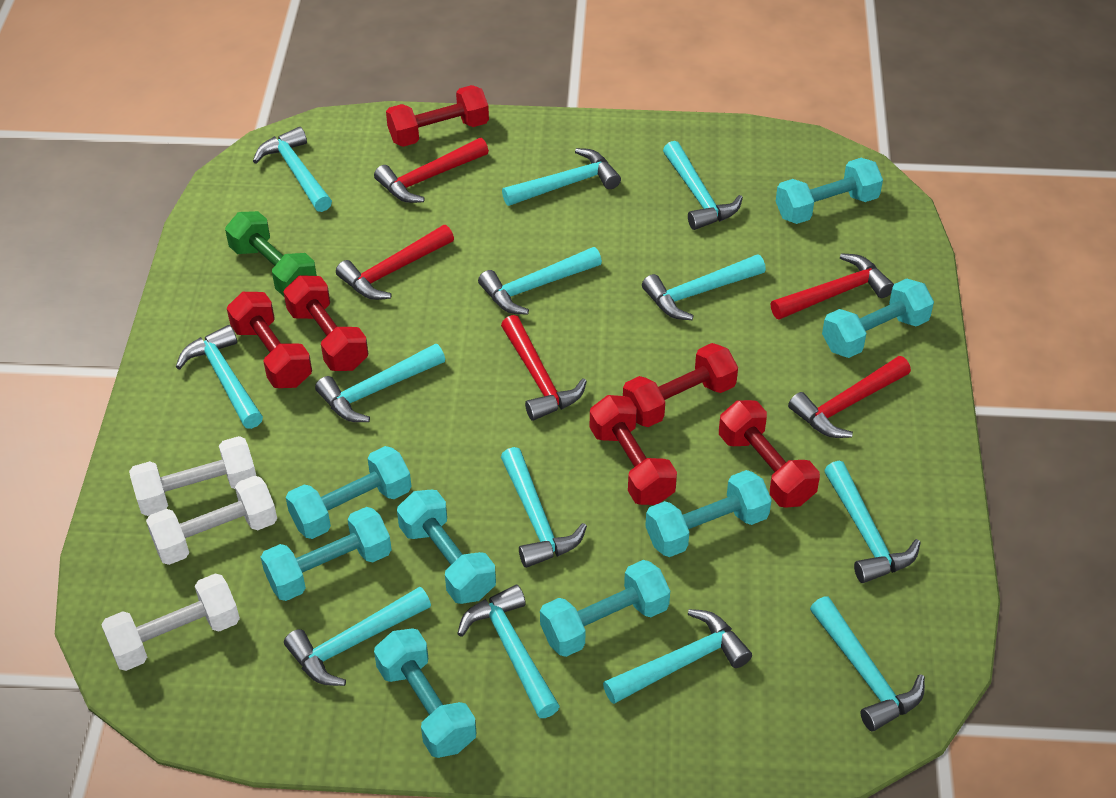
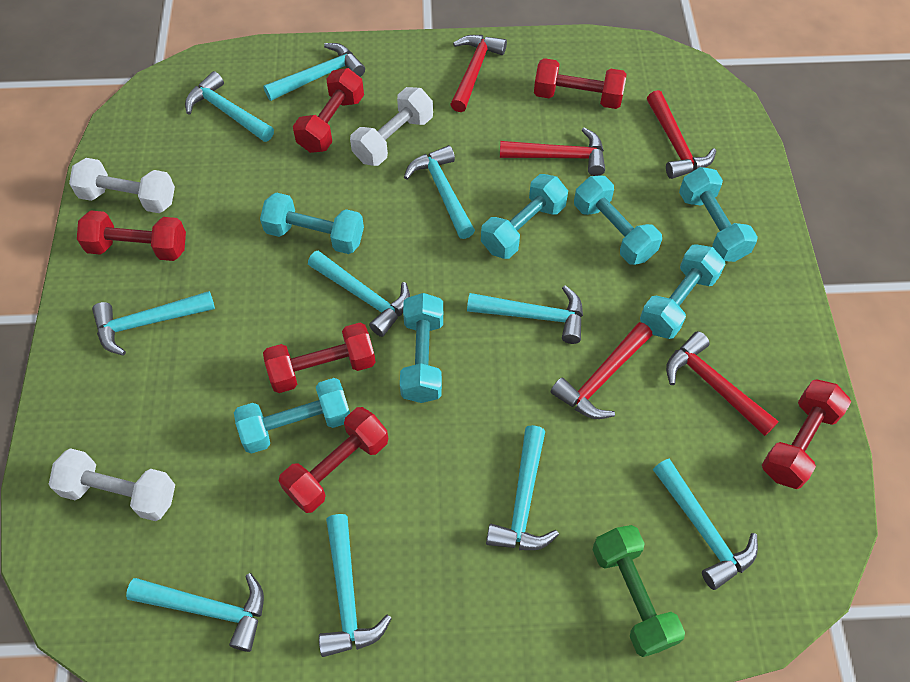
turquoise dumbbell: 8 -> 7
turquoise hammer: 13 -> 10

